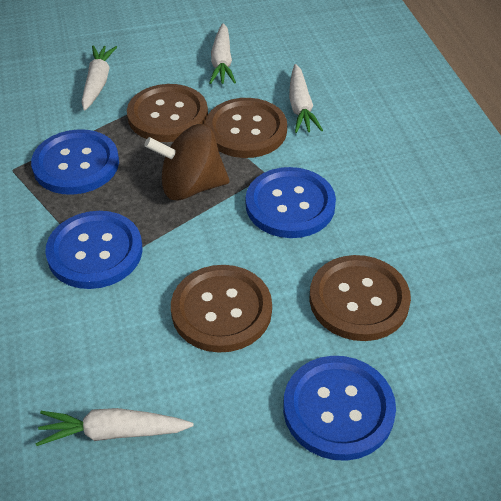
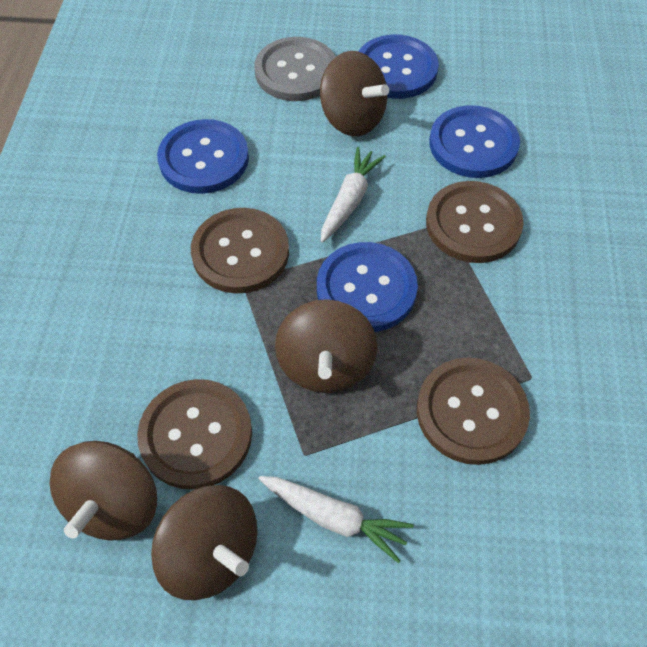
brown spinning top: 1 -> 4
grey button: 0 -> 1
white carrot: 4 -> 2

